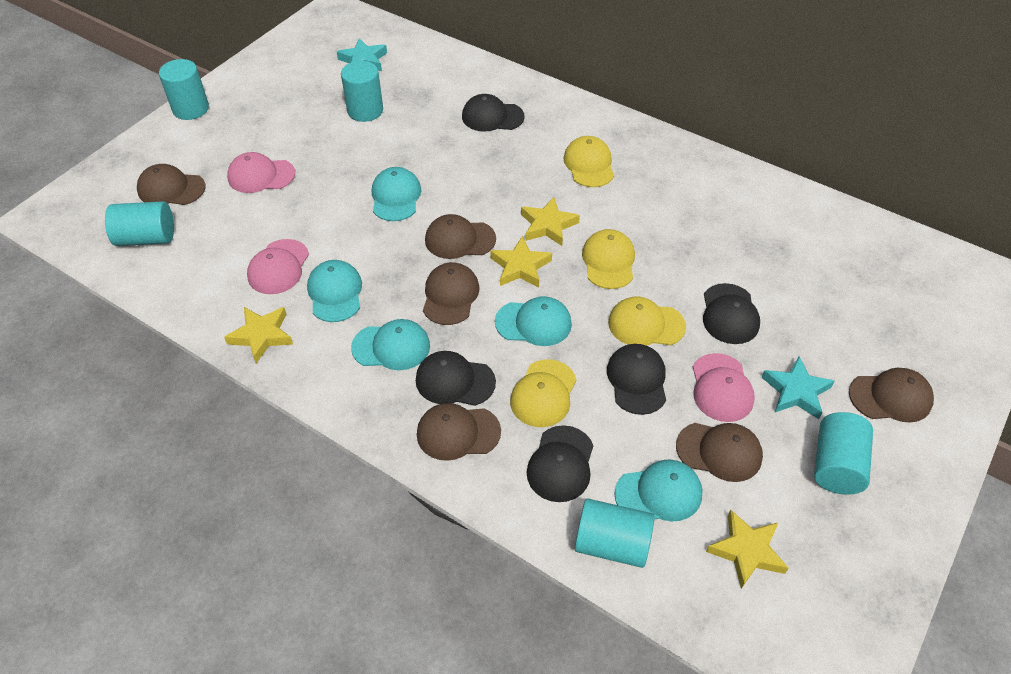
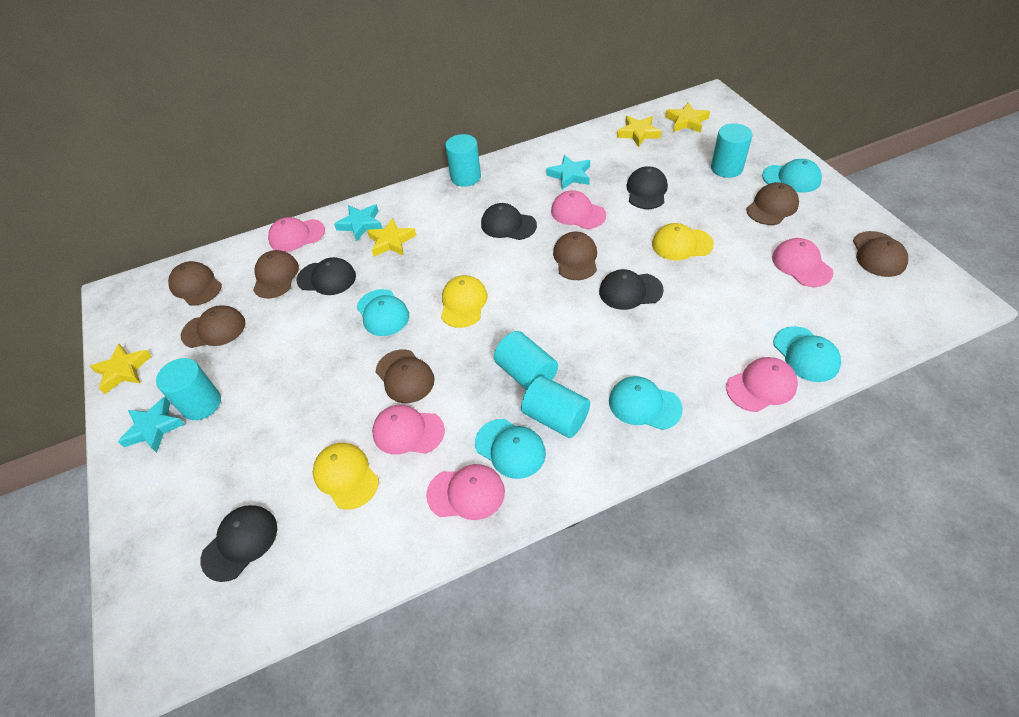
brown cap: 6 -> 7
pink cap: 3 -> 6
turquoise star: 2 -> 3
yellow cap: 4 -> 3

